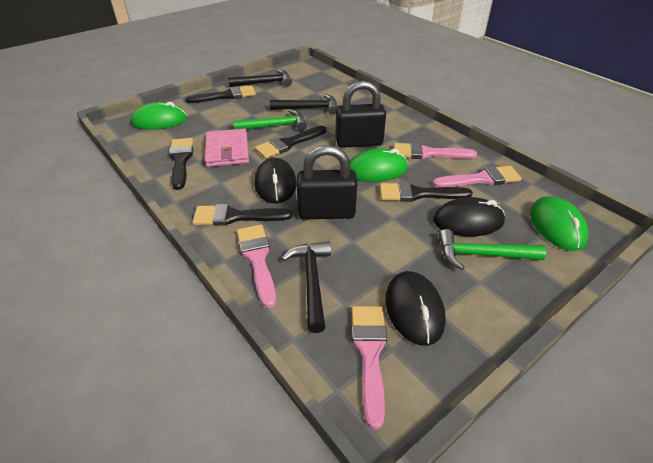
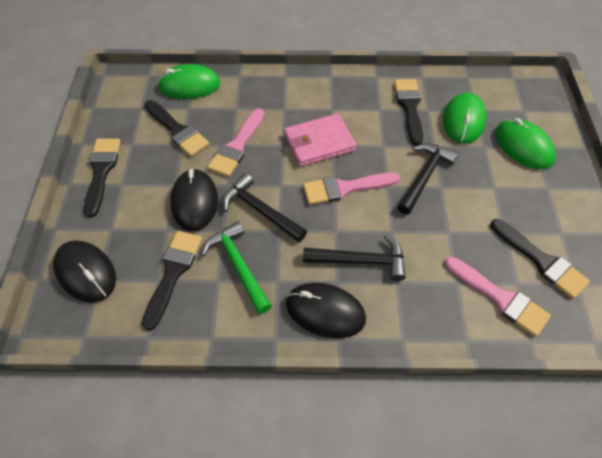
black padlock: 2 -> 0
green hammer: 2 -> 1
pink brush: 4 -> 3

